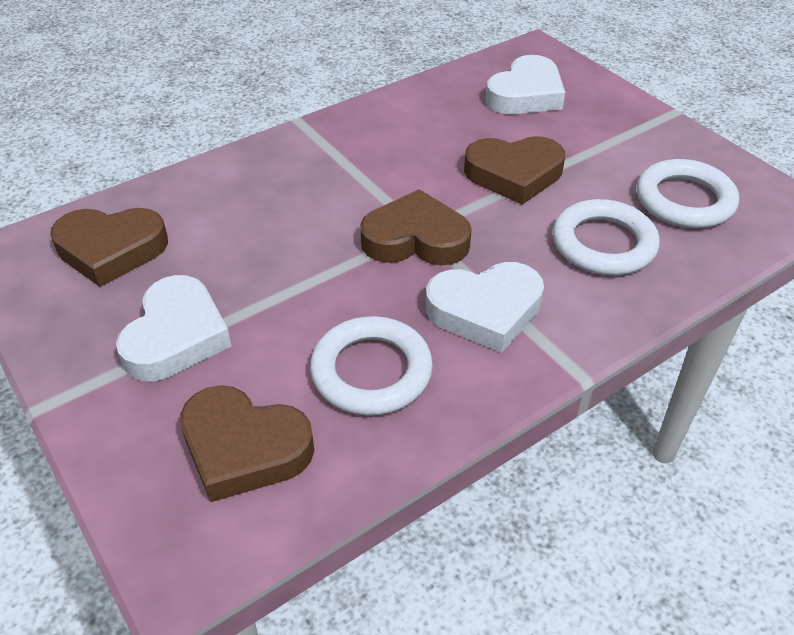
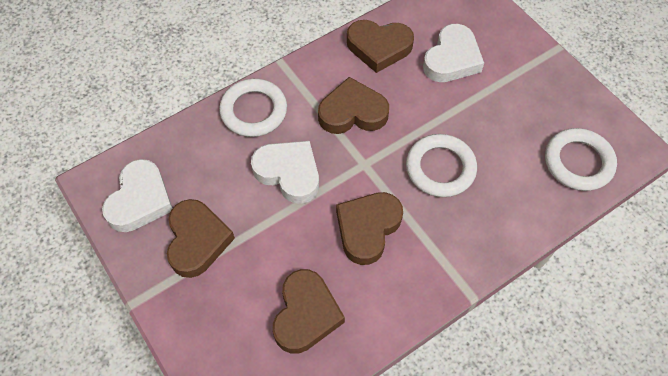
brown heart: 4 -> 5

